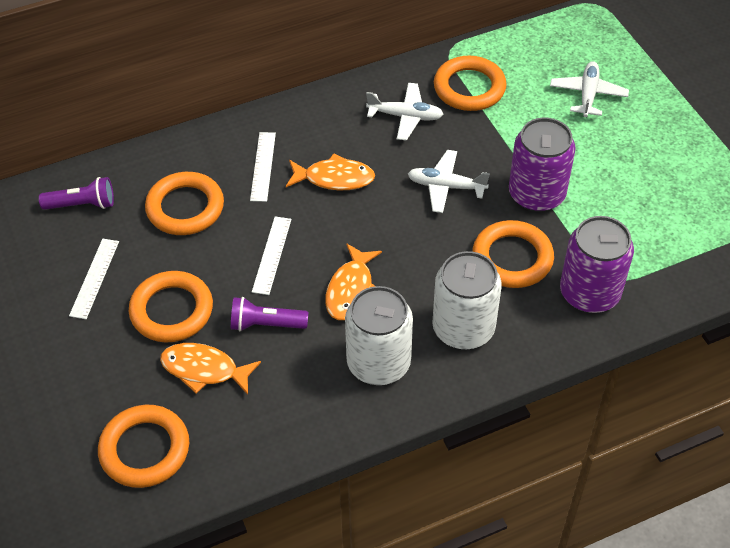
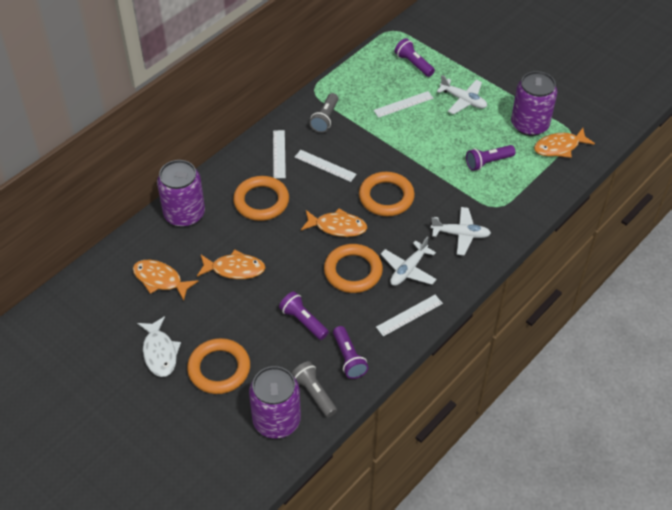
grey flashlight: 0 -> 2
orange fish: 3 -> 4
orange ring: 5 -> 4
purple can: 2 -> 3
purple flashlight: 2 -> 4
white can: 2 -> 0
white fish: 0 -> 1
white ruler: 3 -> 4

